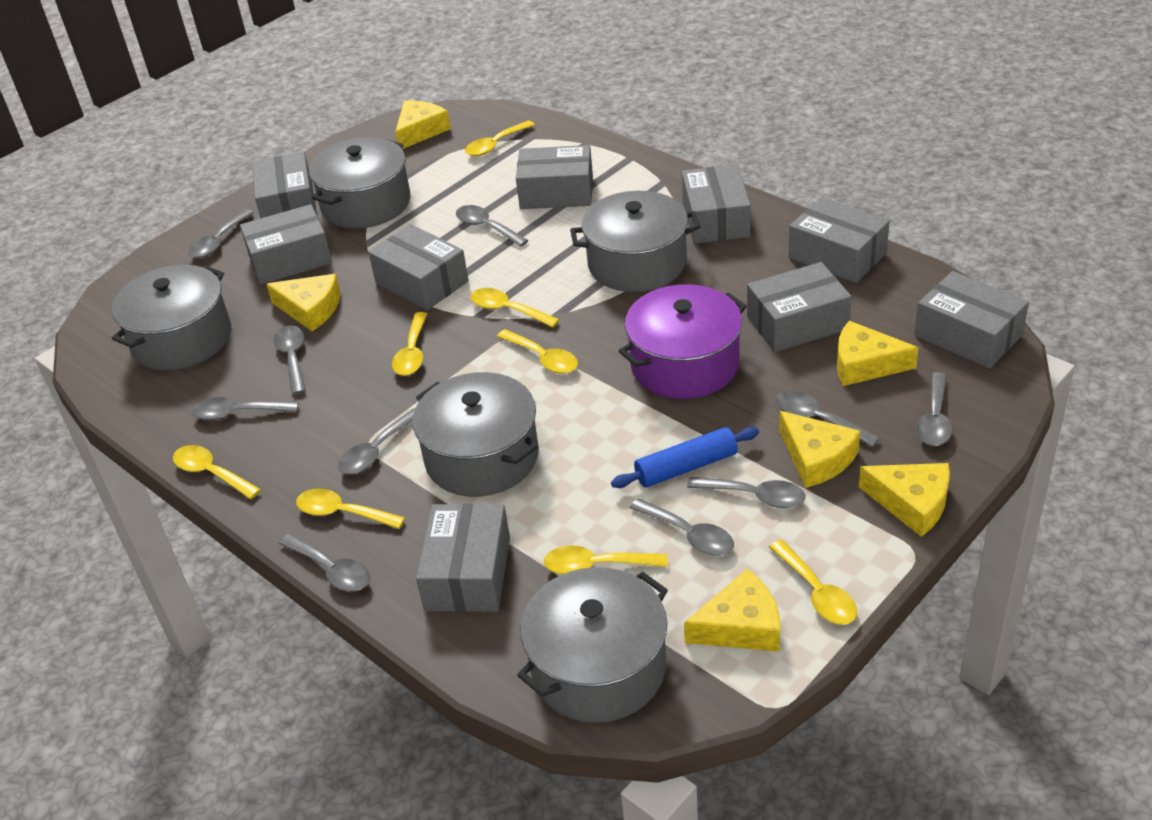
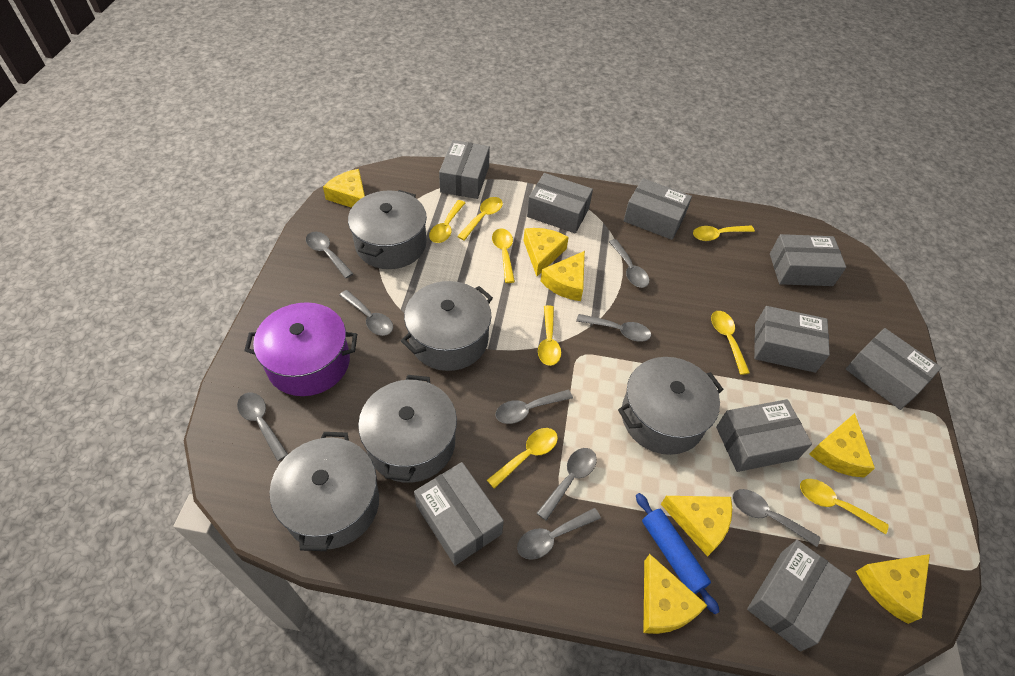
grey spoon: 10 -> 9
yellow cheese: 6 -> 7

